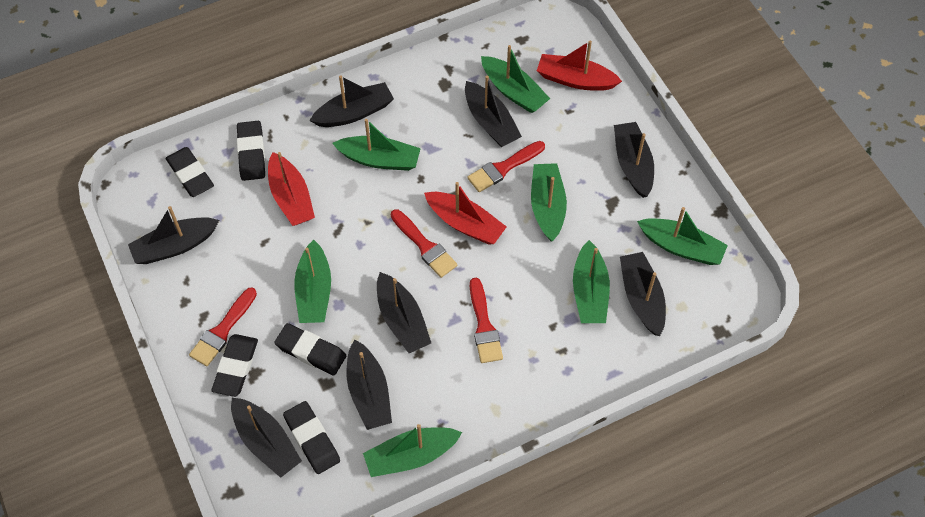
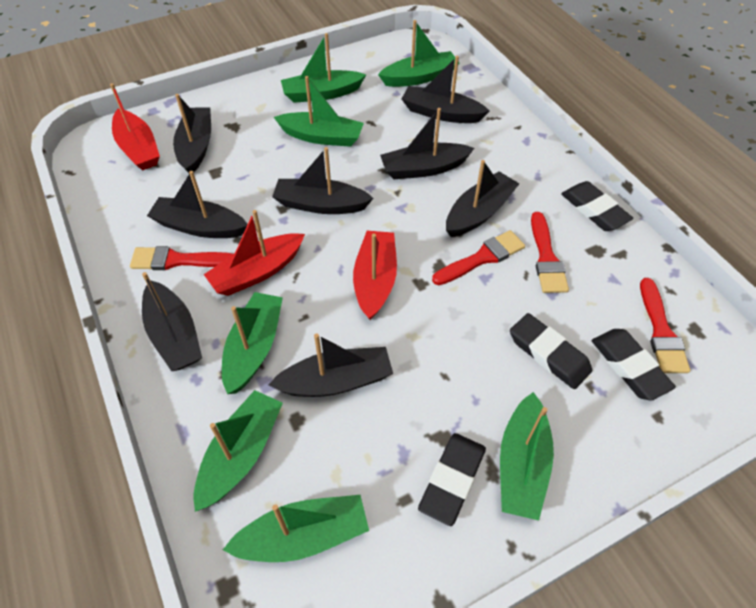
black eraser: 5 -> 4

